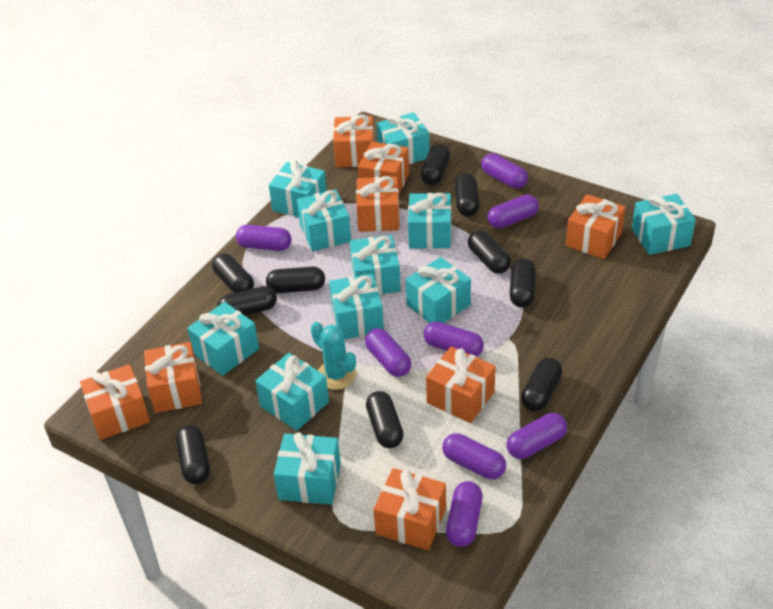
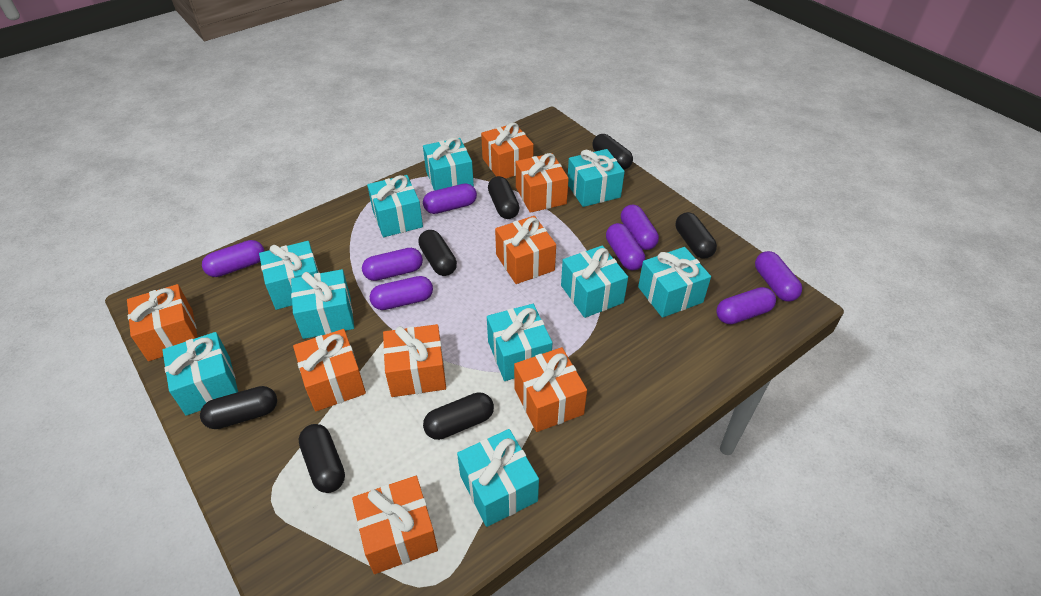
black capsule: 10 -> 7
turquoise cactus: 1 -> 0
turquoise gift: 11 -> 10

